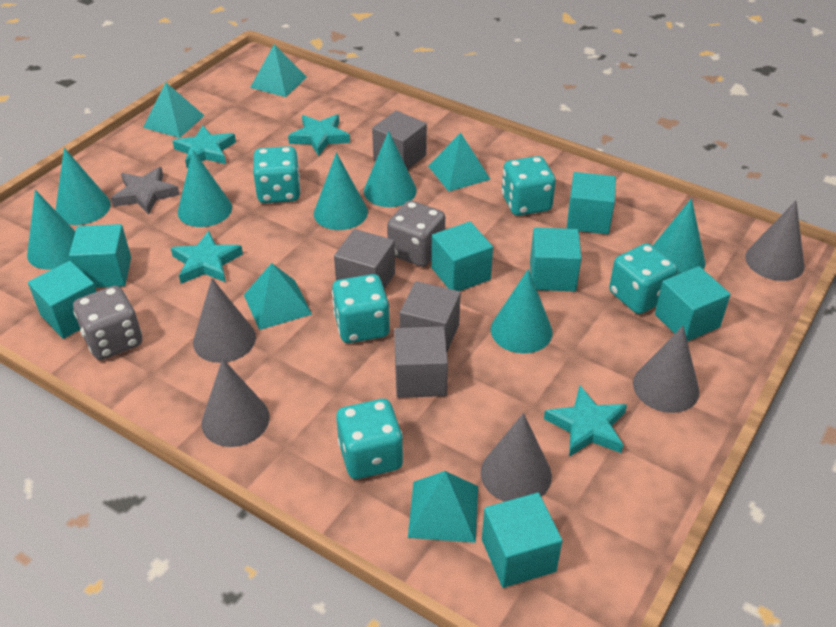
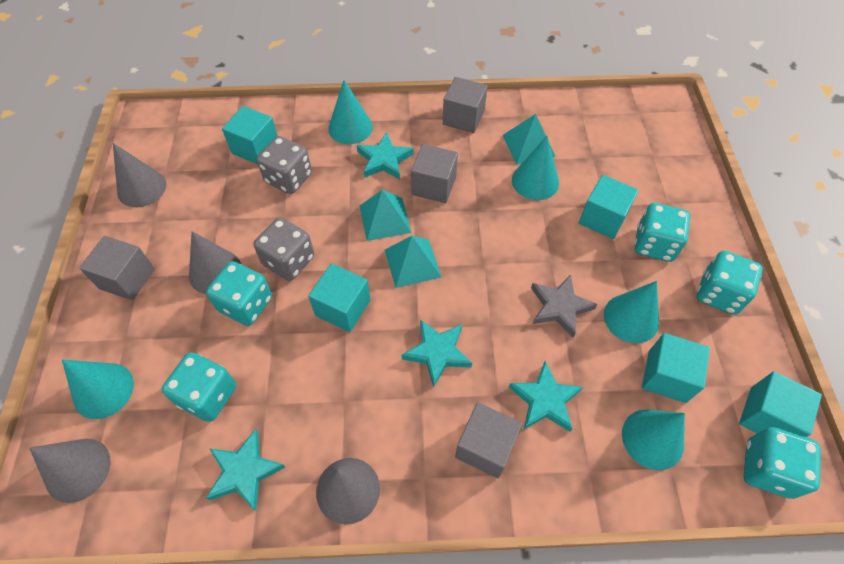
grey cone: 5 -> 4
turquoise cone: 7 -> 5
turquoise cube: 7 -> 5
turquoise pyramid: 5 -> 3

